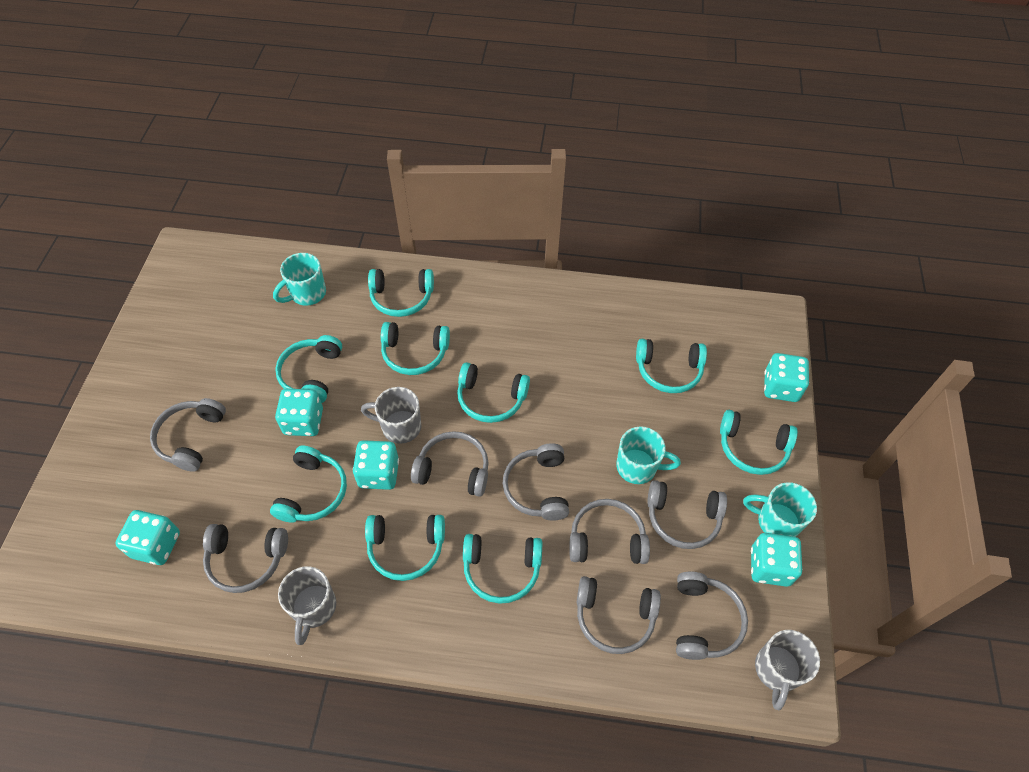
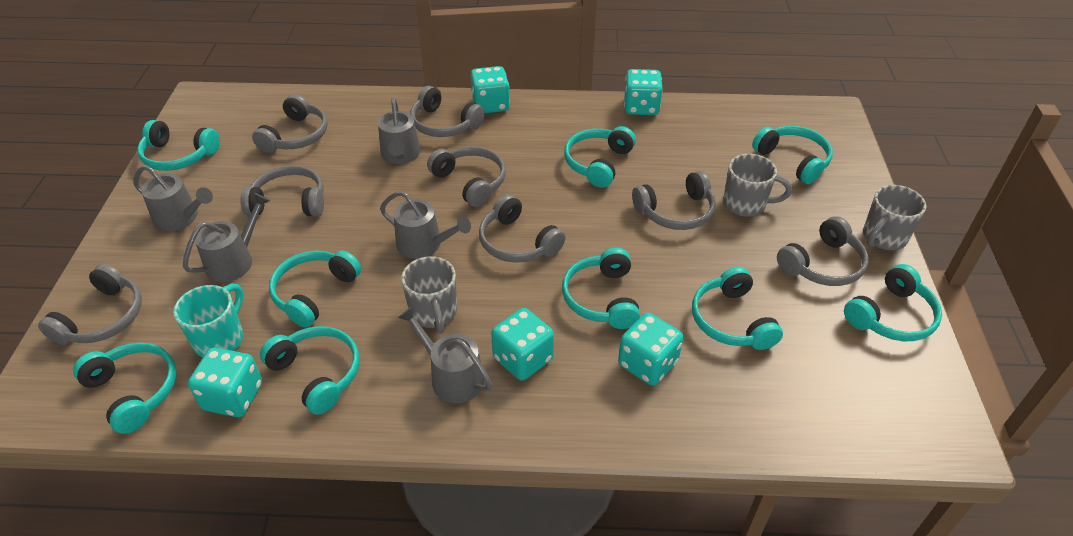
grey watering can: 0 -> 5
turquoise mug: 3 -> 1

